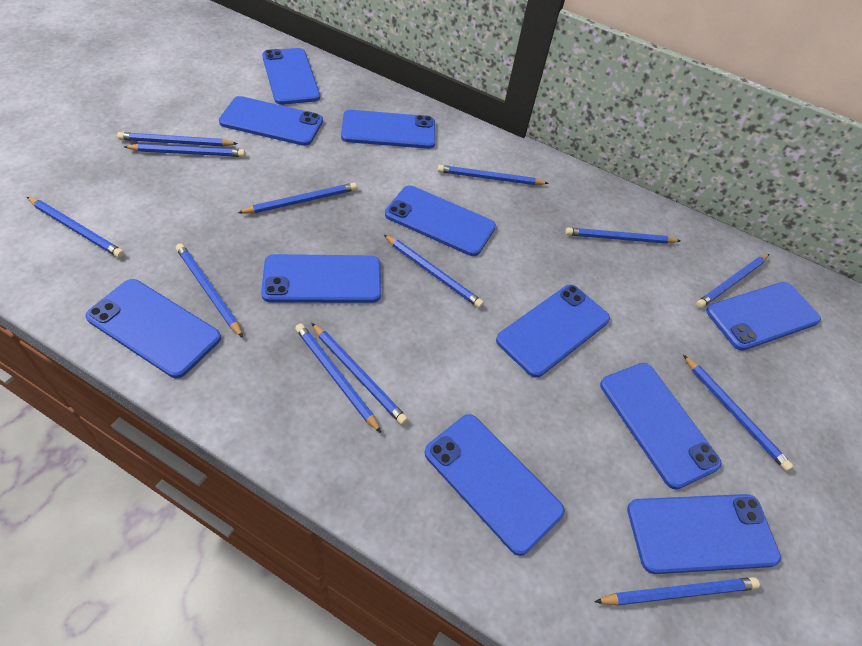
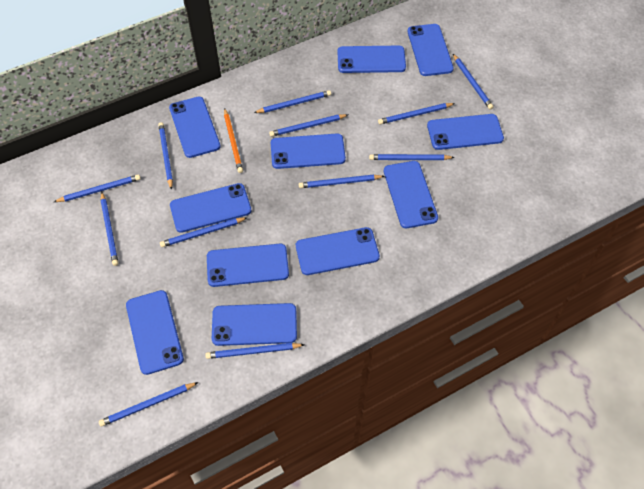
blue pencil: 13 -> 12
orange pencil: 0 -> 1

